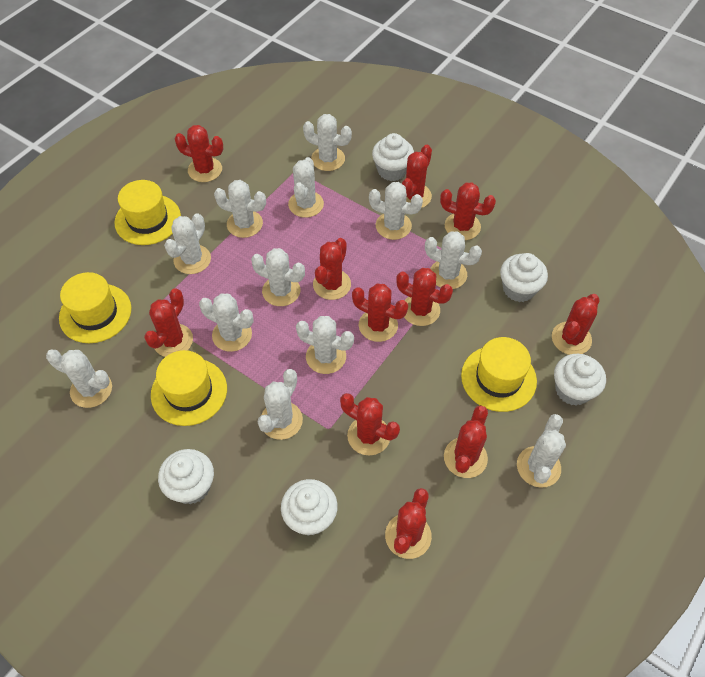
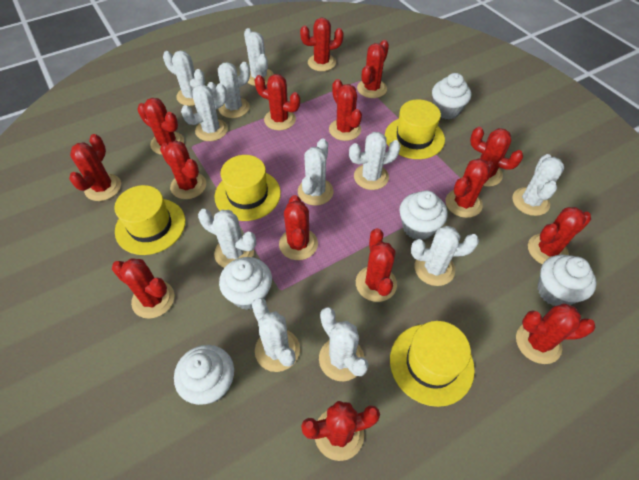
red cactus: 11 -> 15
white cactus: 12 -> 11

